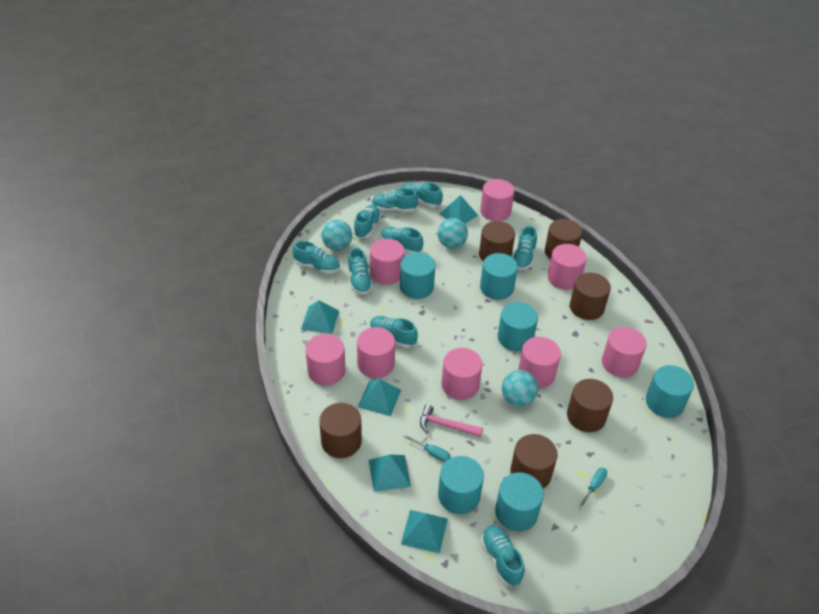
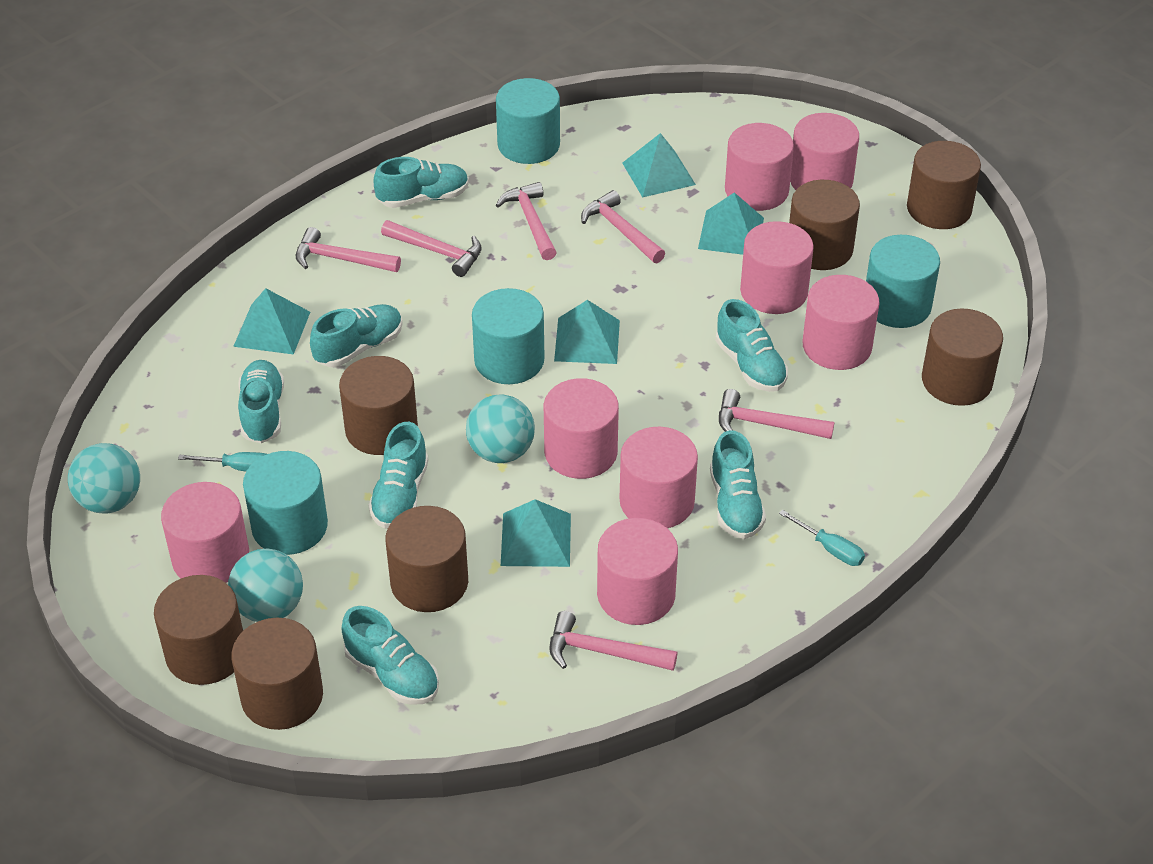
brown cylinder: 6 -> 7
pink hammer: 1 -> 6
turquoise cylinder: 6 -> 4
turquoise shoe: 9 -> 7

